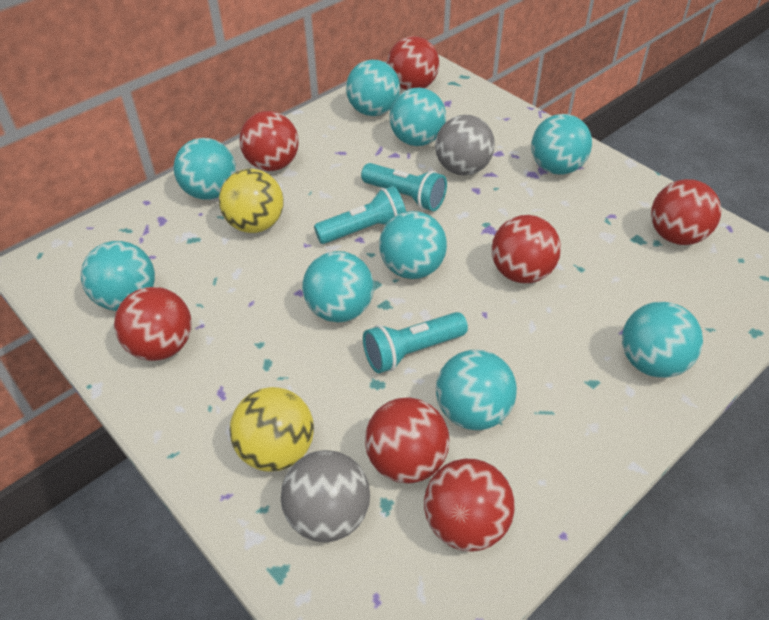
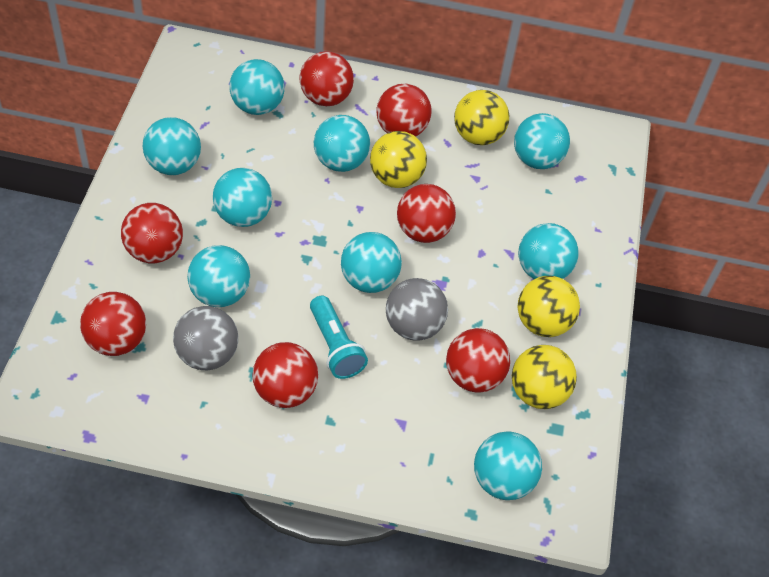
turquoise flashlight: 3 -> 1
yellow ball: 2 -> 4

